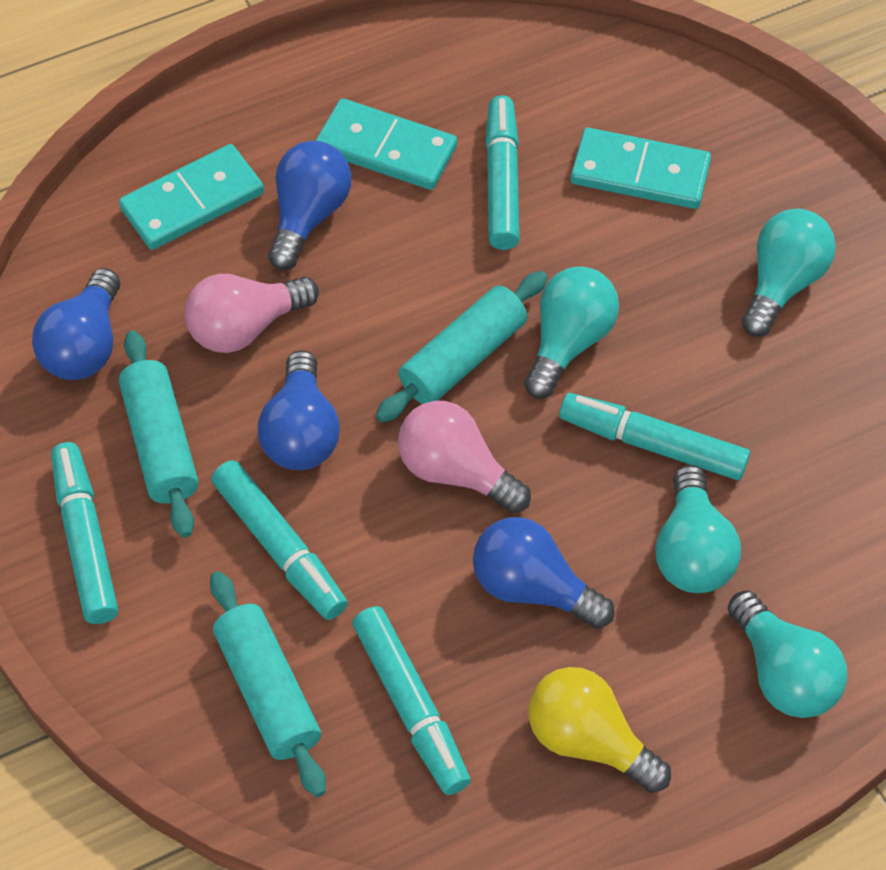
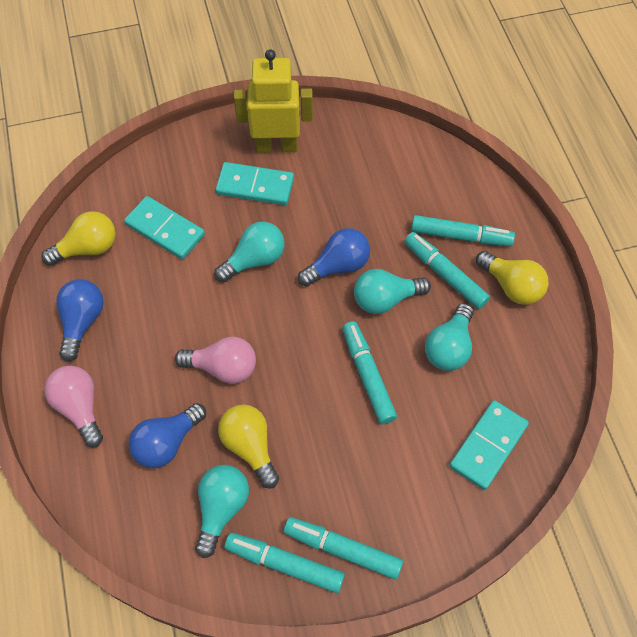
blue light bulb: 4 -> 3
turquoise rolling pin: 3 -> 0
yellow light bulb: 1 -> 3
yellow robot: 0 -> 1

